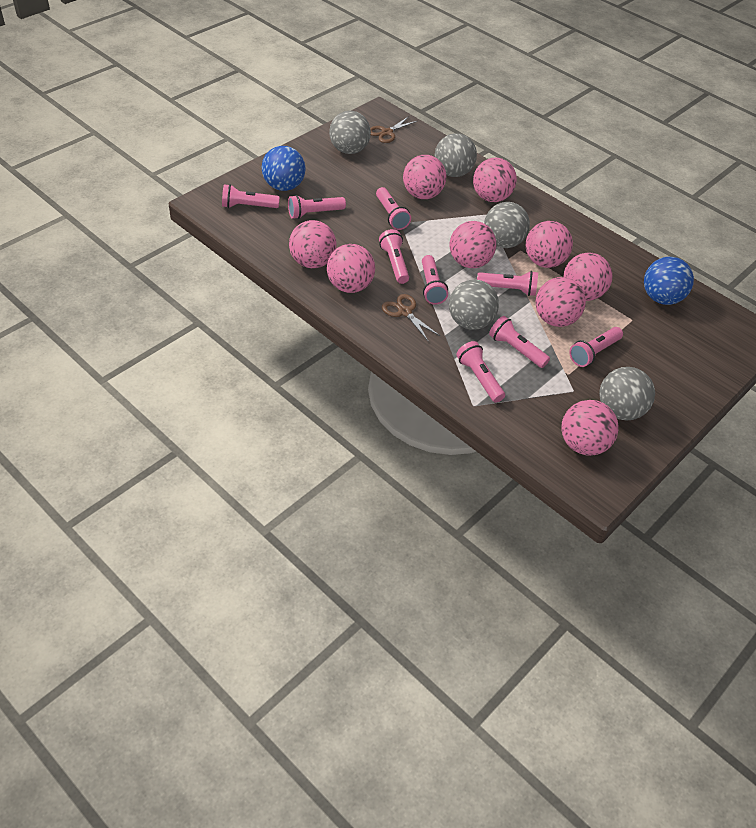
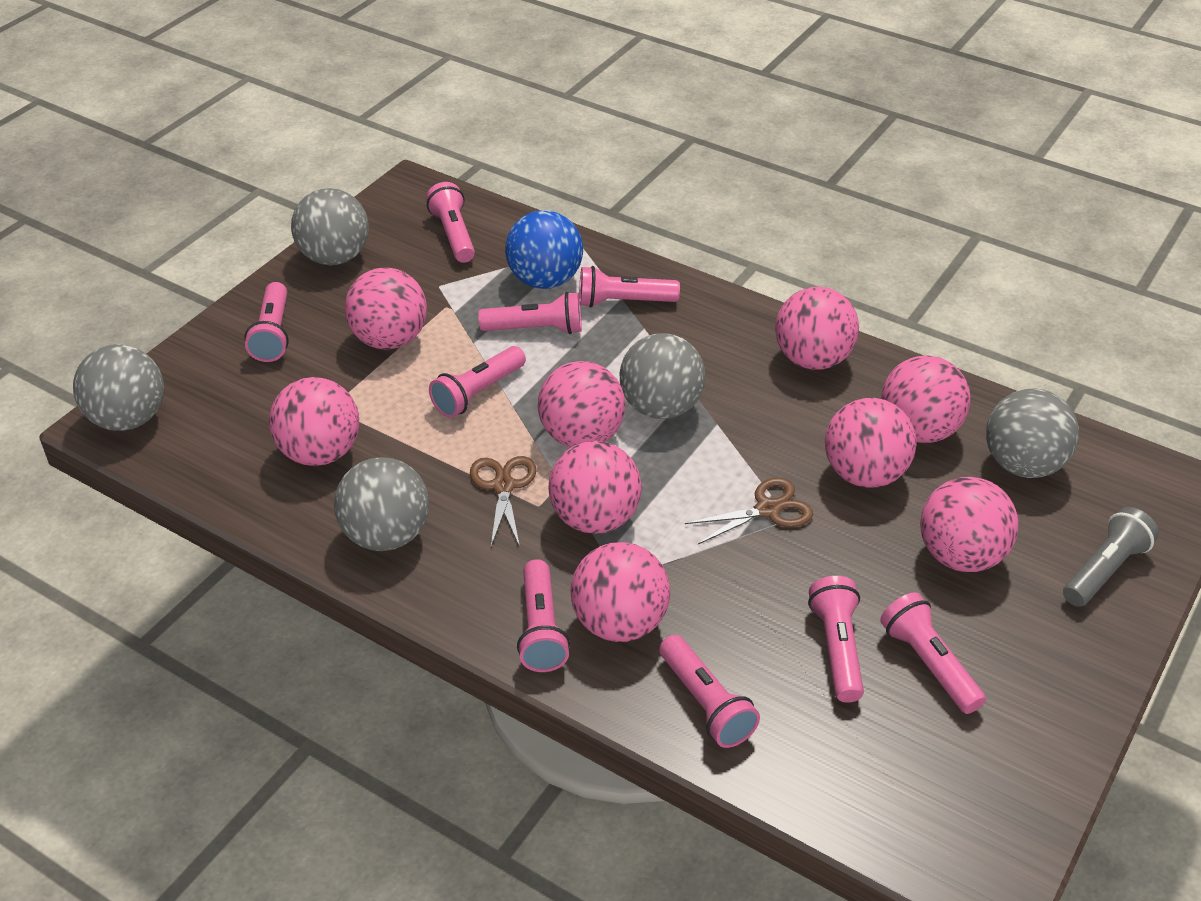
blue ball: 2 -> 1
grey flashlight: 0 -> 1

